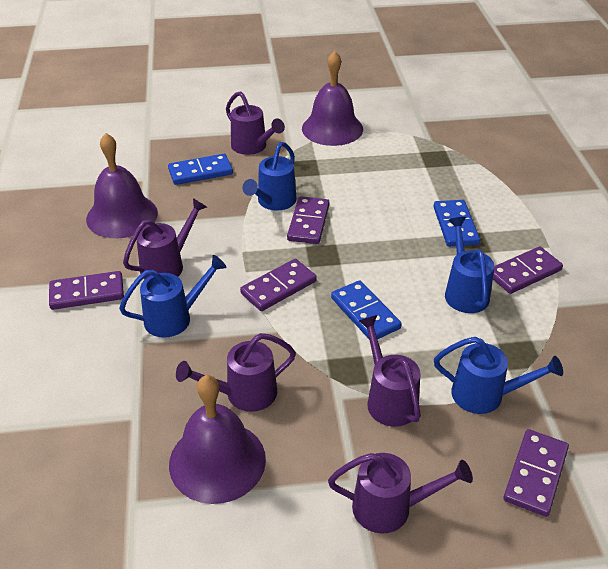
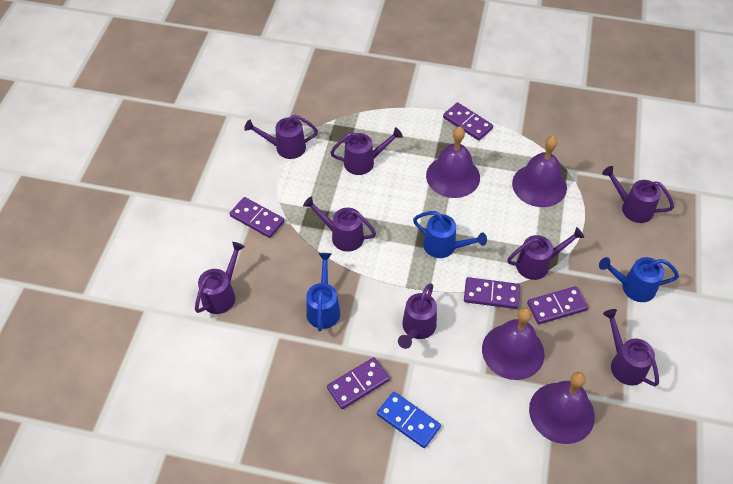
blue domino: 3 -> 1
blue watering can: 4 -> 3
purple bell: 3 -> 4
purple watering can: 5 -> 8

